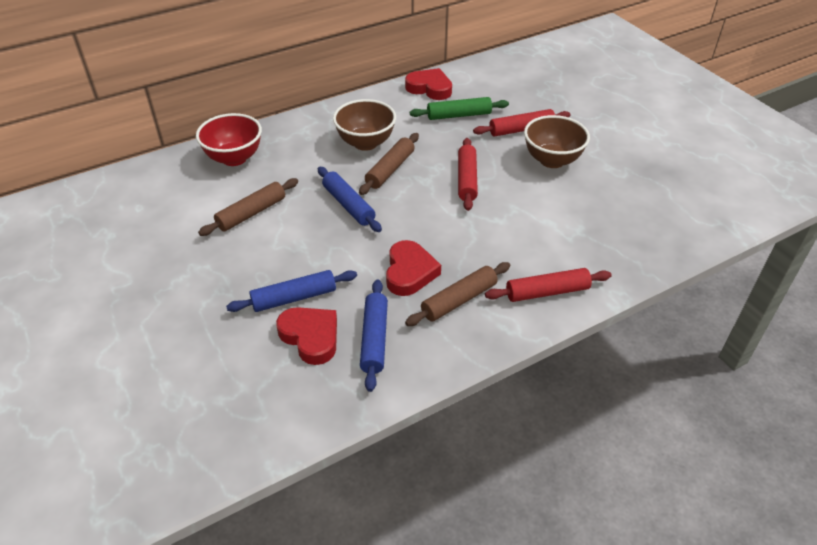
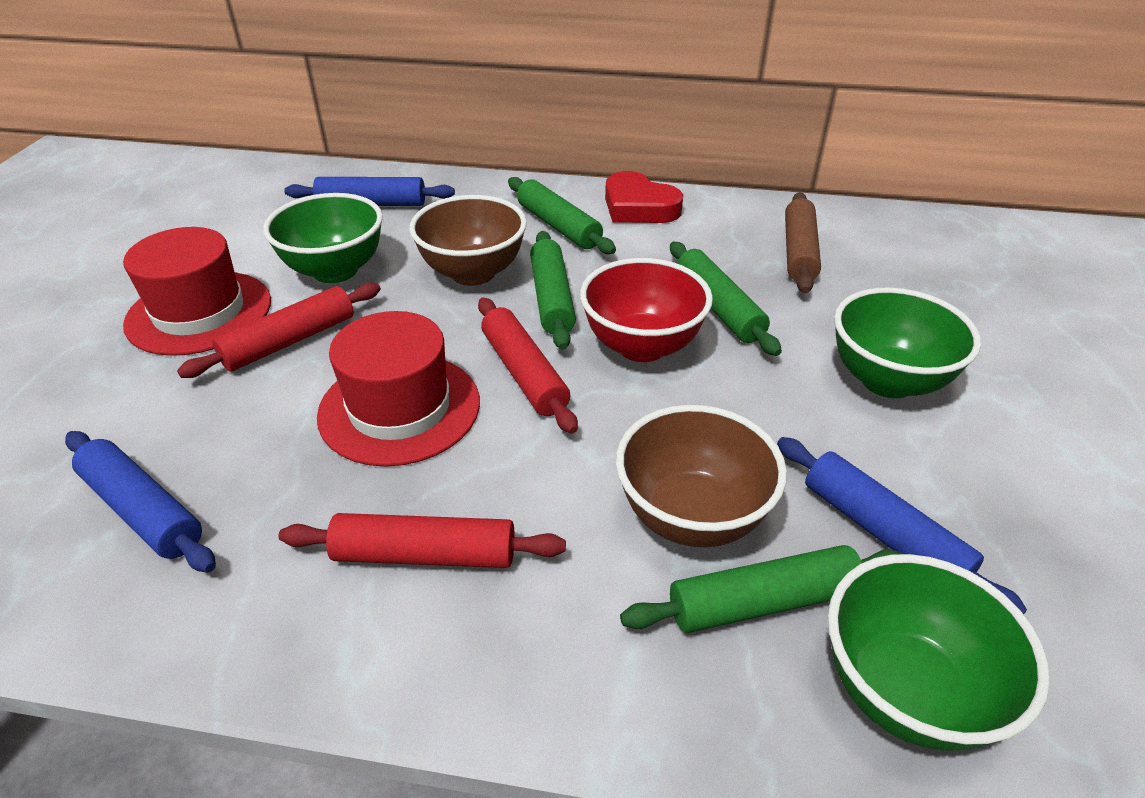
brown rolling pin: 3 -> 1
green bowl: 0 -> 3
green rolling pin: 1 -> 4
red hat: 0 -> 2
red heart: 3 -> 1

